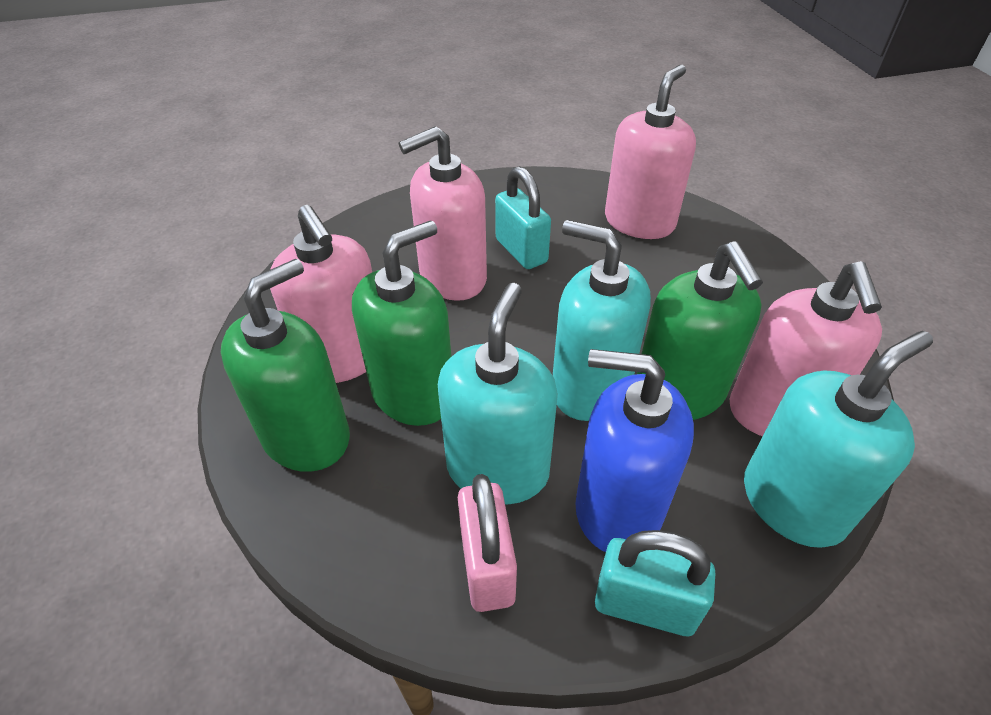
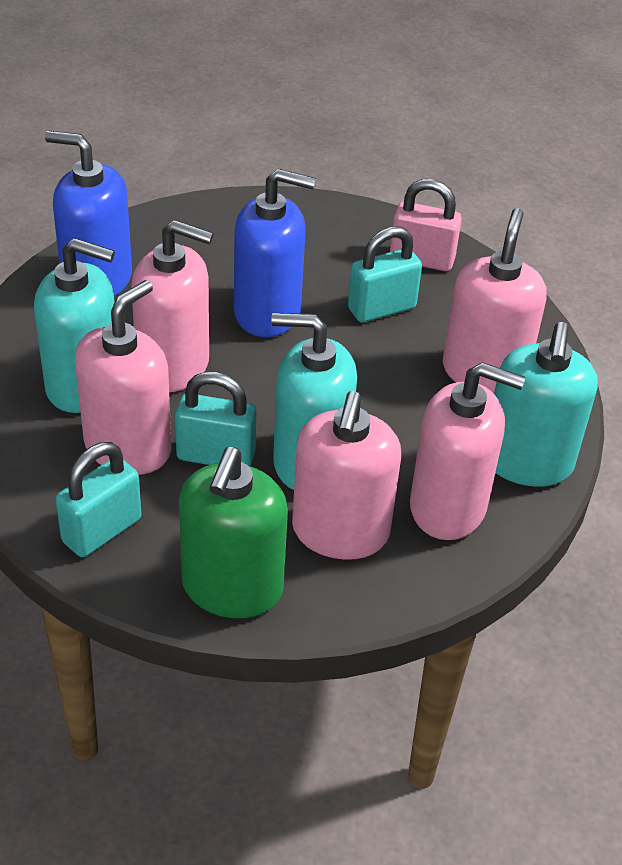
blue soap dispenser: 1 -> 2
green soap dispenser: 3 -> 1
pink soap dispenser: 4 -> 5
turquoise padlock: 2 -> 3

